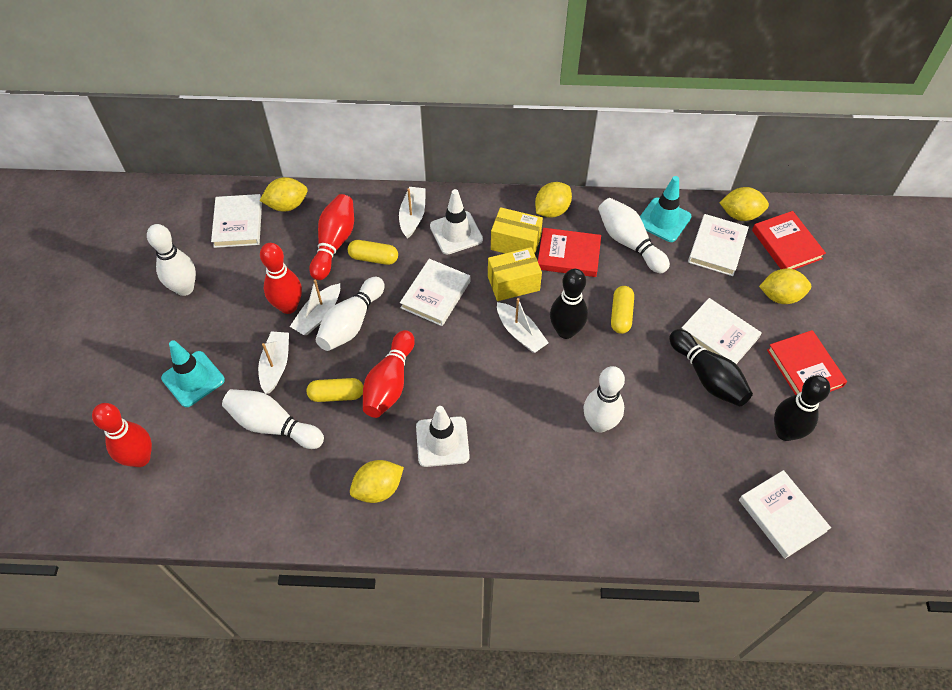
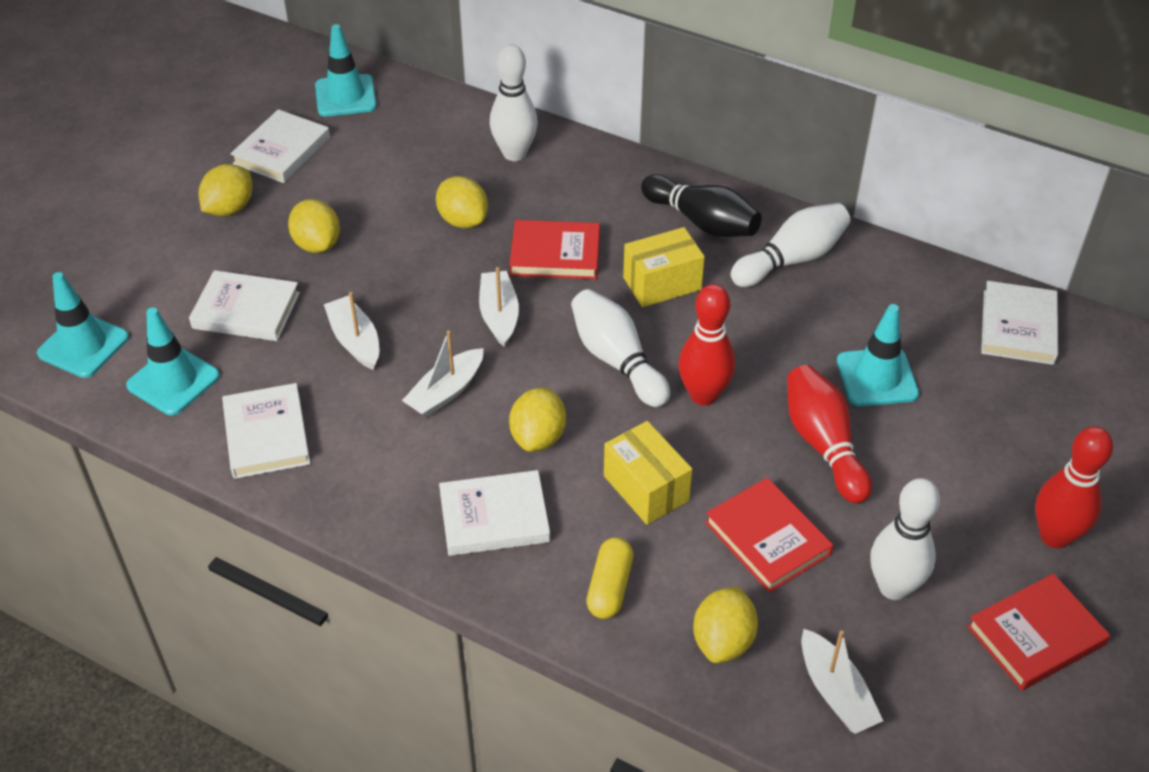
black bowling pin: 3 -> 1
red bowling pin: 4 -> 3
turquoise traffic cone: 2 -> 4
white bowling pin: 5 -> 4
white traffic cone: 2 -> 0
yellow capsule: 3 -> 1

